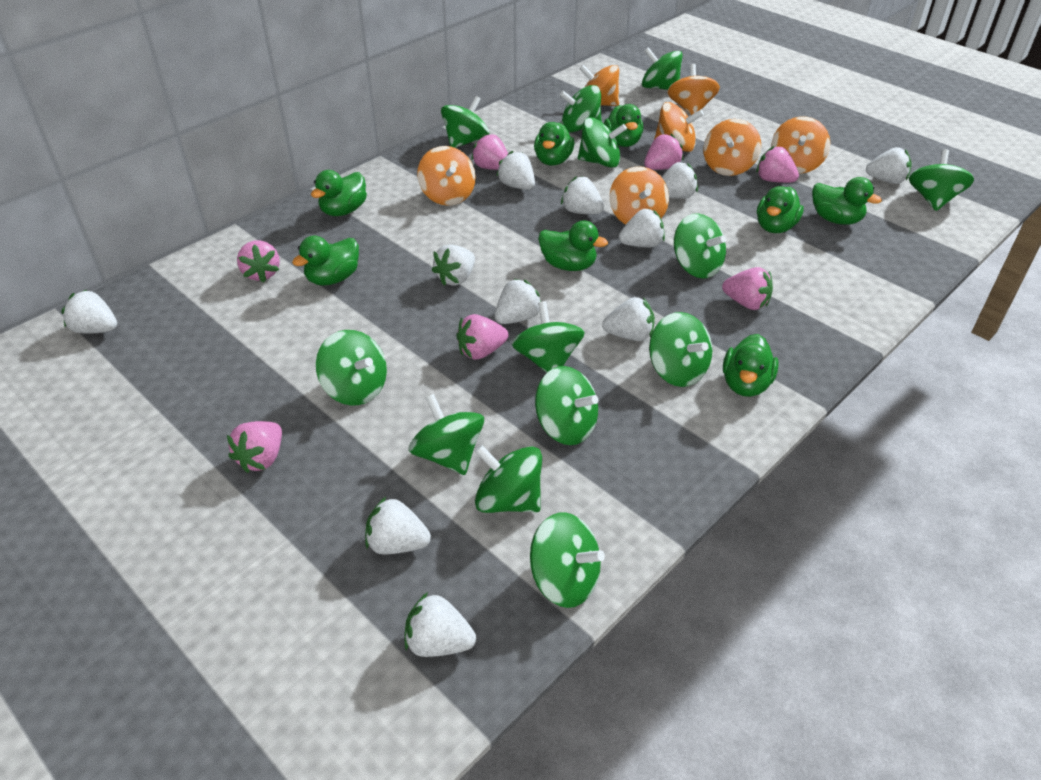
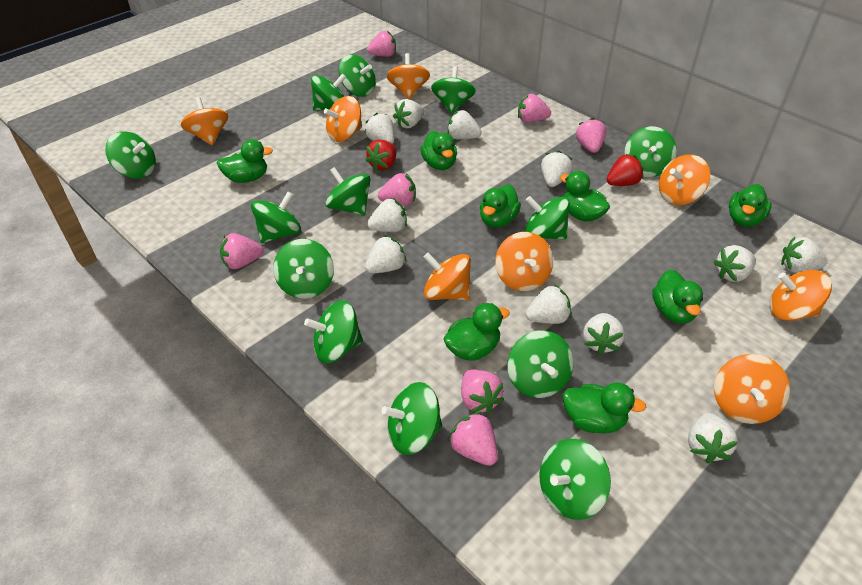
orange spinning top: 7 -> 8
red strawberry: 0 -> 2

